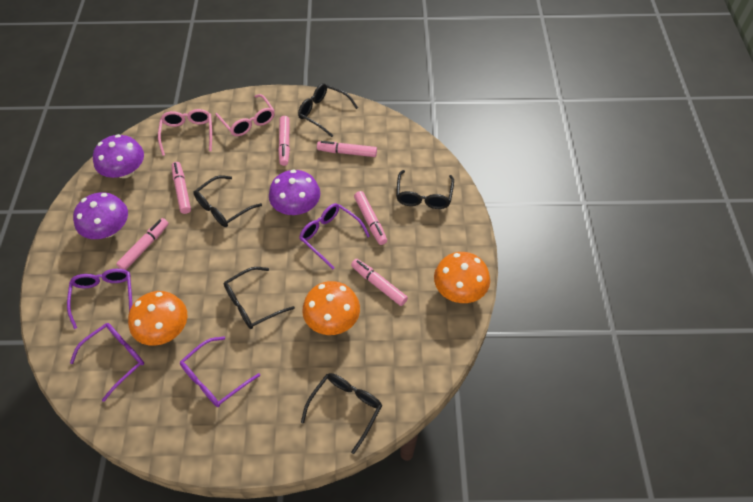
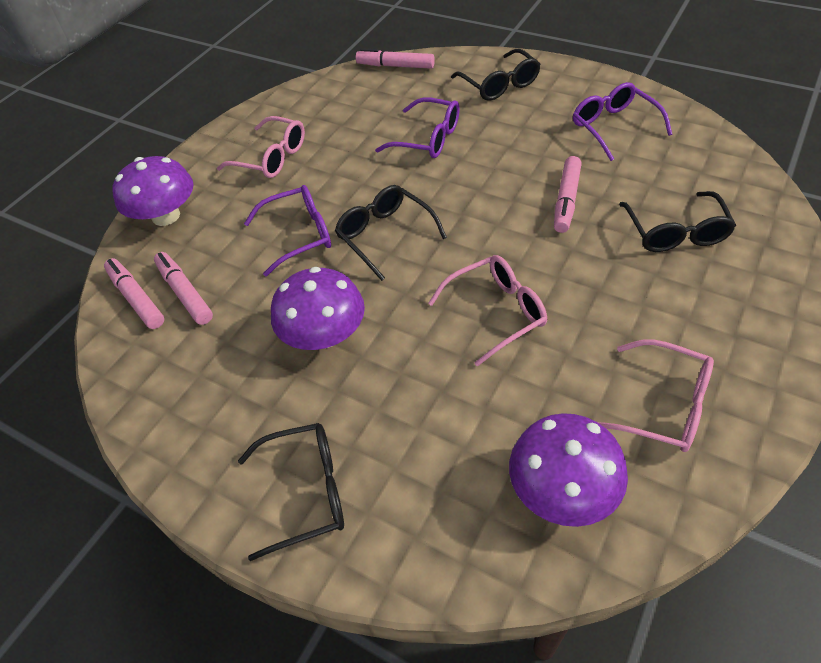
black glasses: 5 -> 4
orange mushroom: 3 -> 0
pink glasses: 2 -> 3
pink marker: 6 -> 4
purple glasses: 4 -> 3

